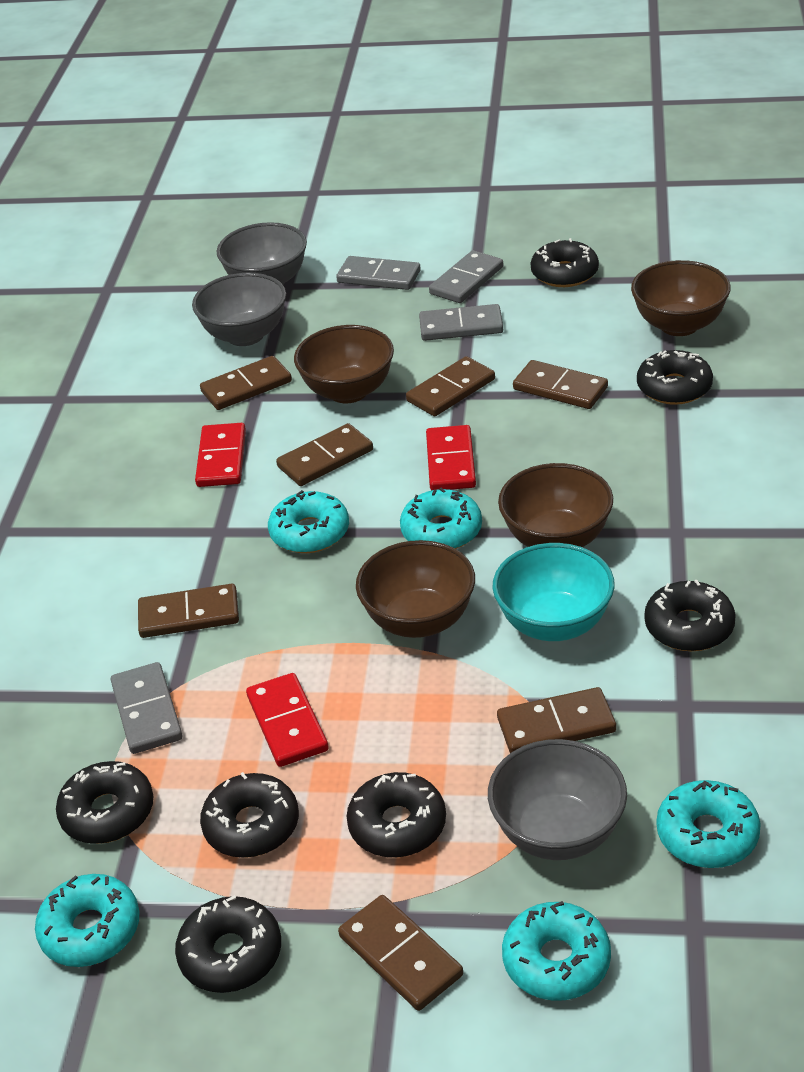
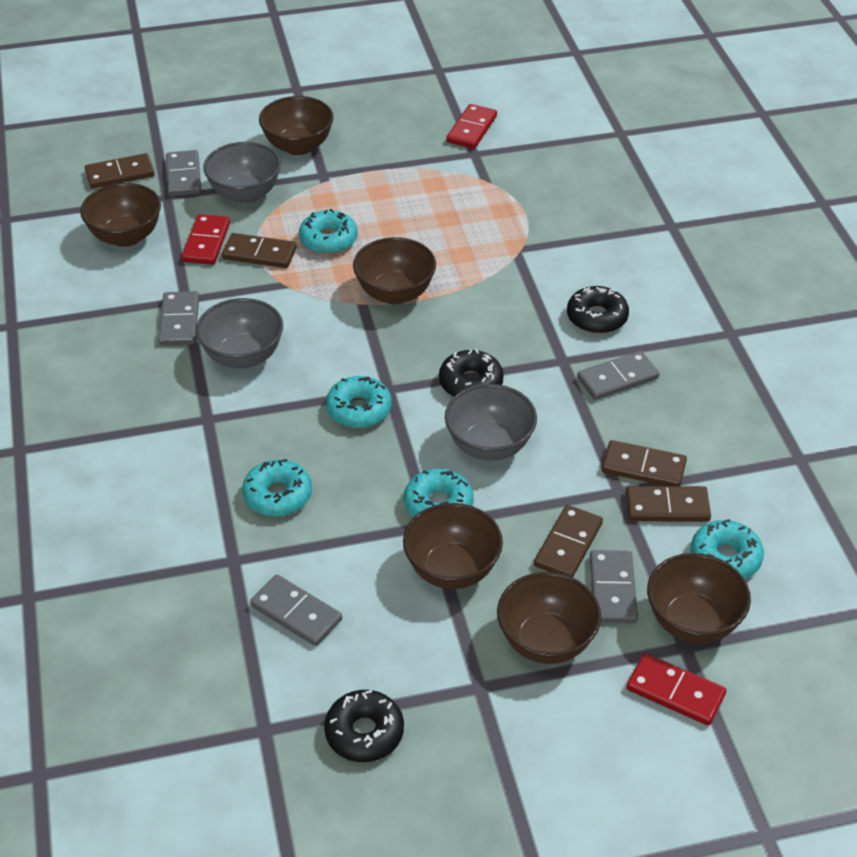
black donut: 7 -> 3
brown bowl: 4 -> 6
brown domino: 7 -> 5
grey domino: 4 -> 5
turquoise bowl: 1 -> 0

